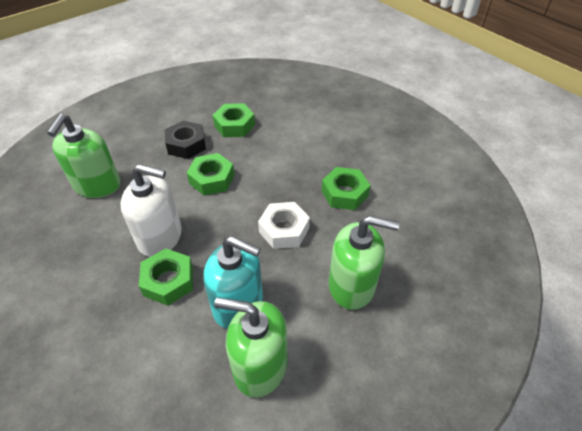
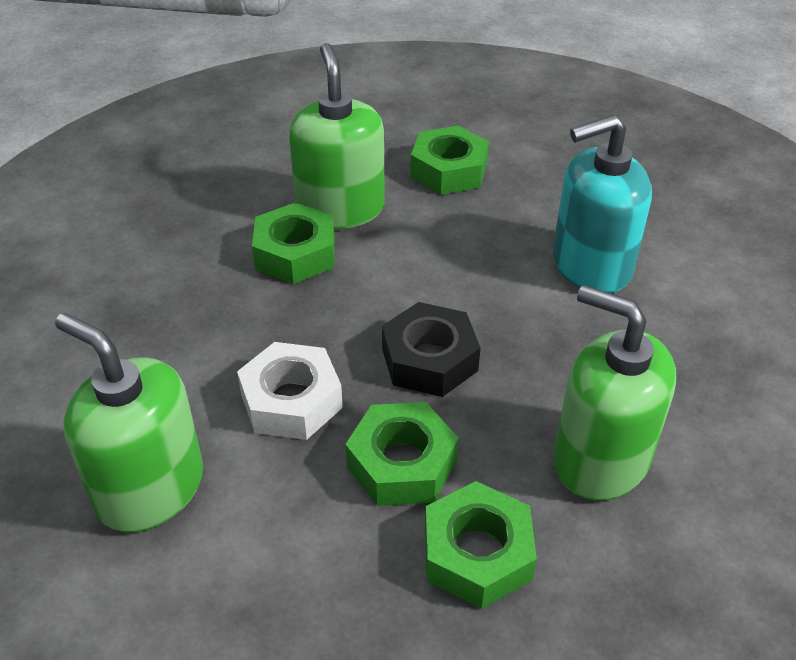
white soap dispenser: 1 -> 0

